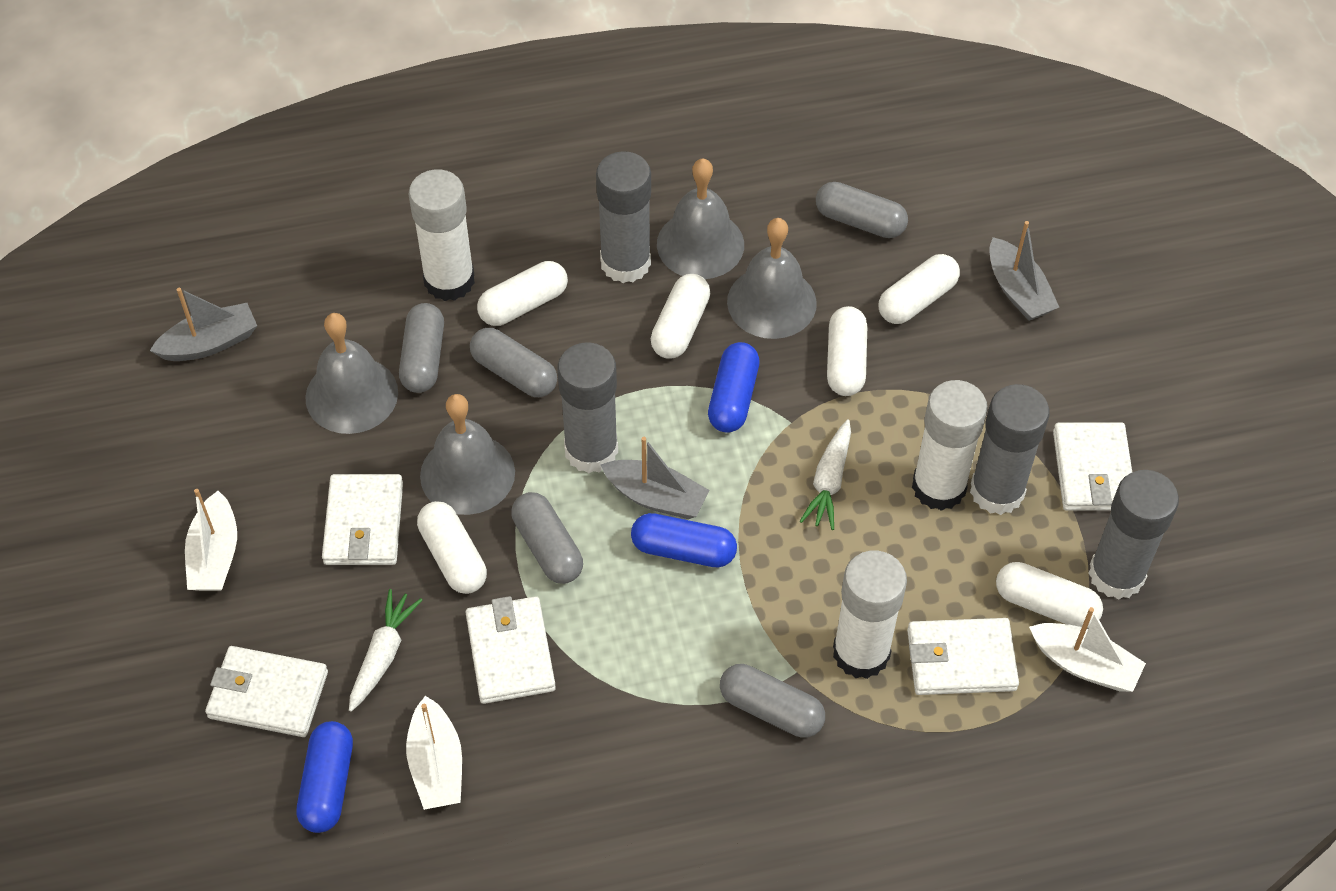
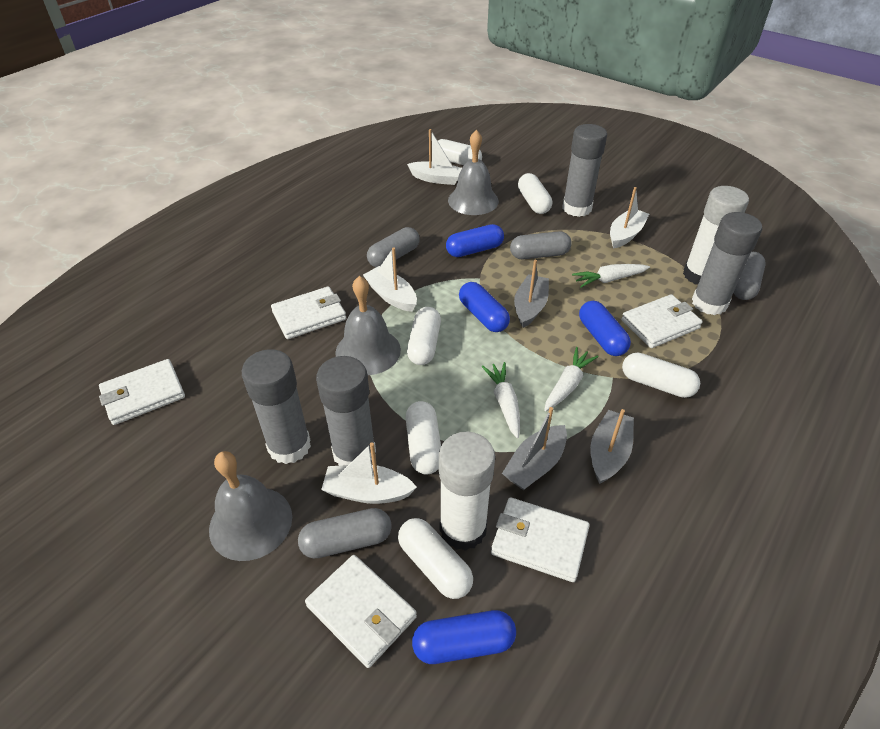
blue capsule: 3 -> 4
grey bell: 4 -> 3
grey capsule: 5 -> 4
white boat: 3 -> 4
white carrot: 2 -> 3
white glue stick: 3 -> 2

